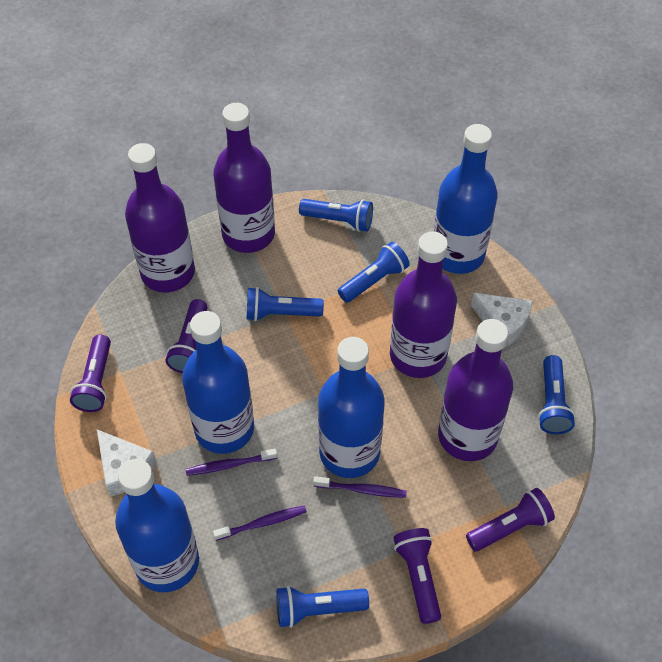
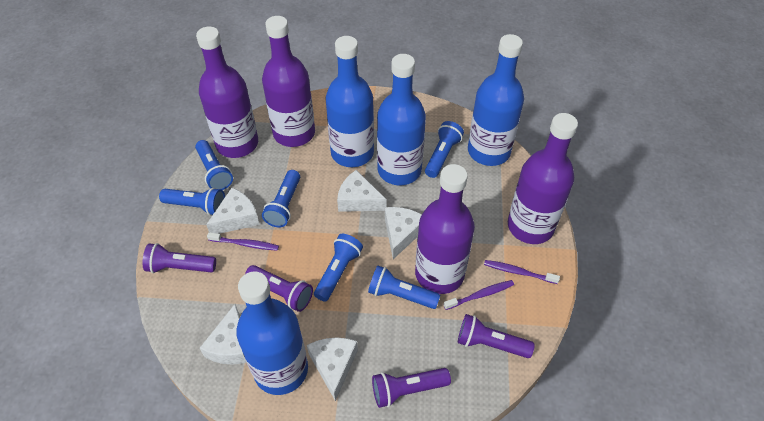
blue flashlight: 5 -> 6
white cheese: 2 -> 5

